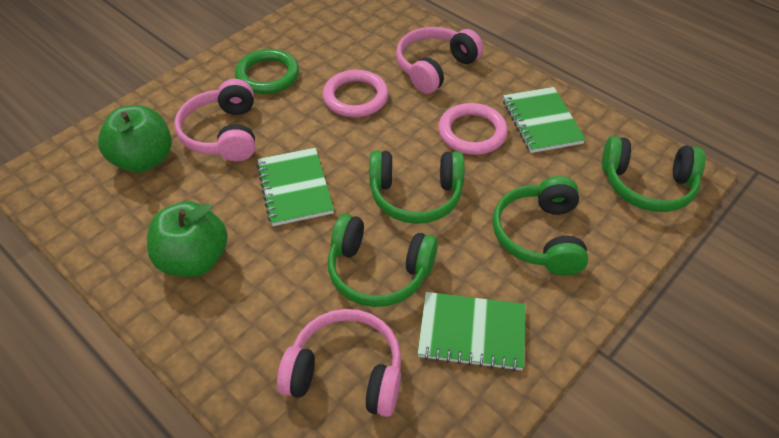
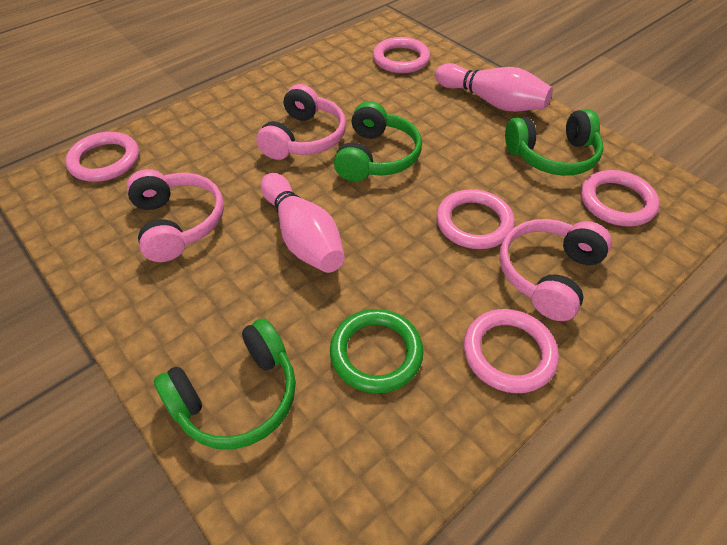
green apple: 2 -> 0
green headphones: 4 -> 3
green notebook: 3 -> 0
pink bowling pin: 0 -> 2
pink ring: 2 -> 5

